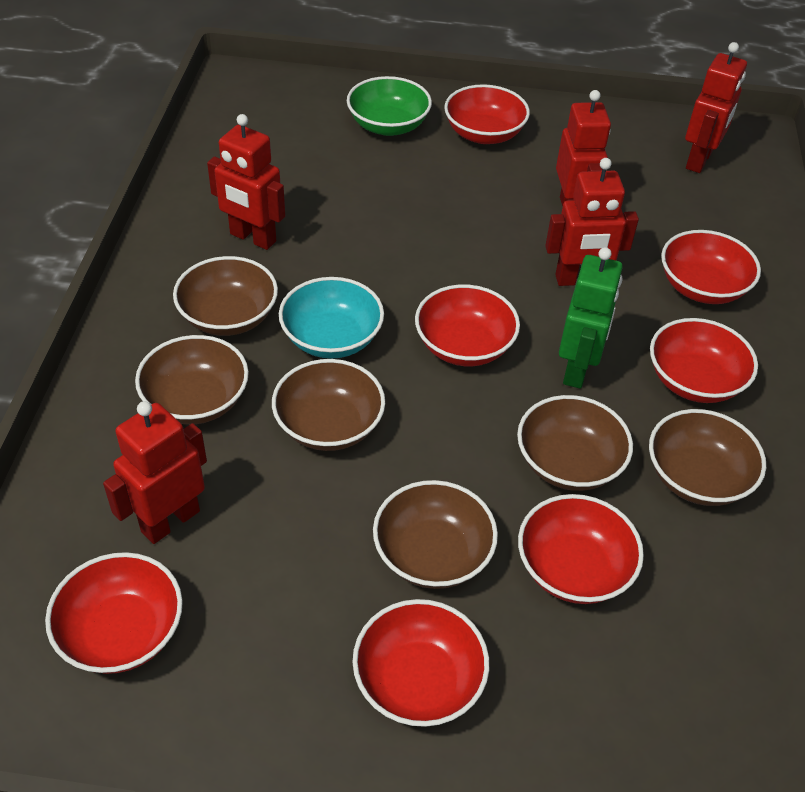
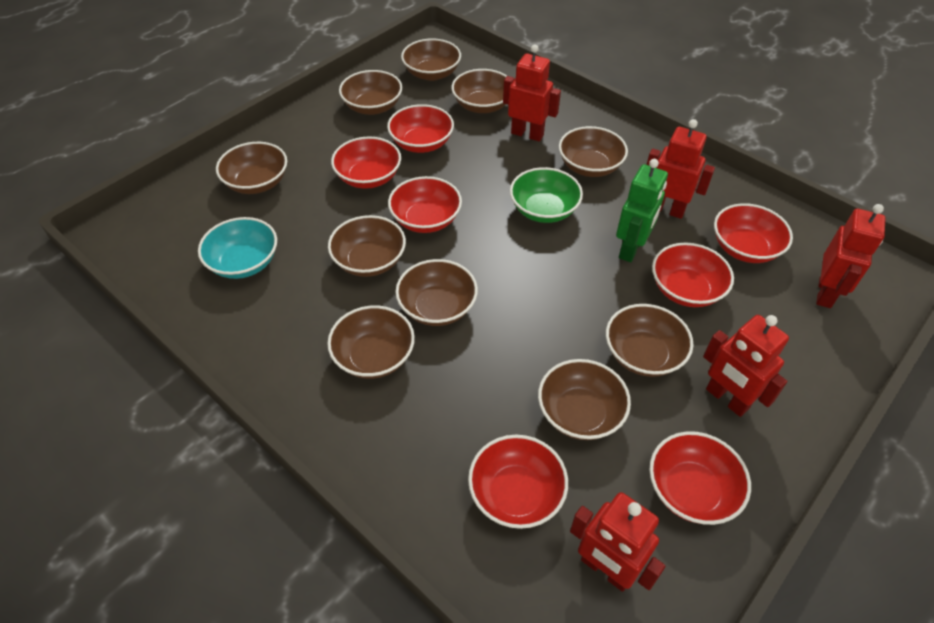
brown bowl: 6 -> 10

